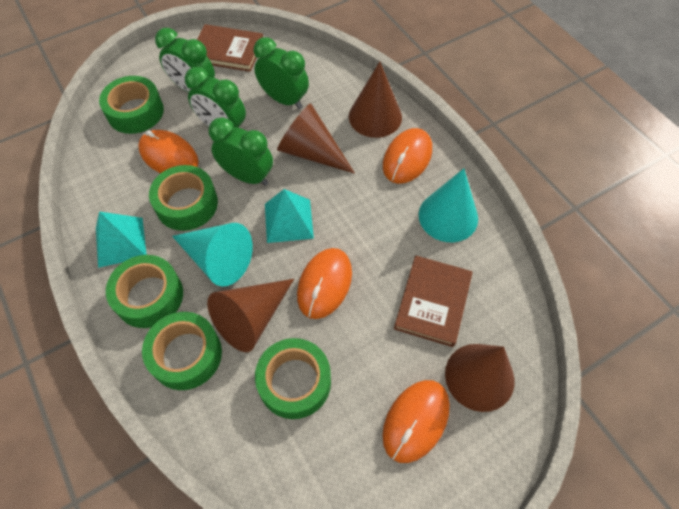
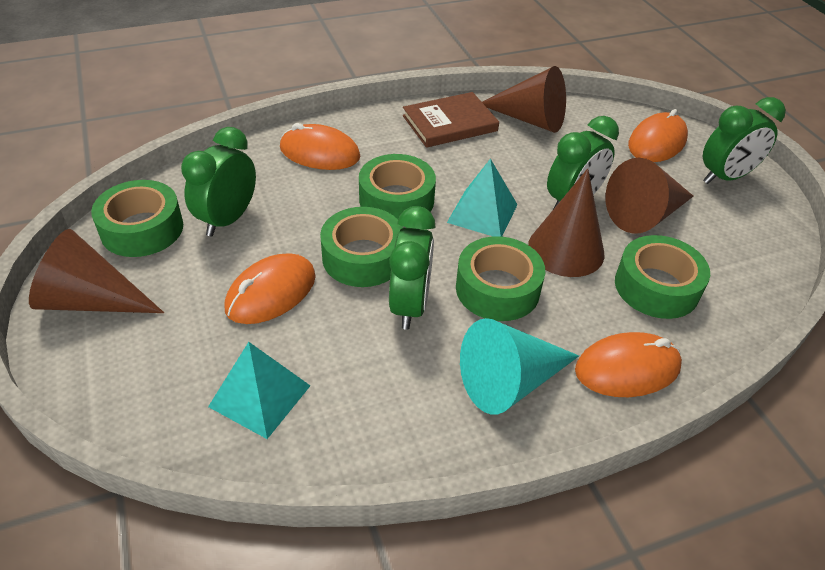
brown book: 2 -> 1
turquoise cone: 2 -> 1

